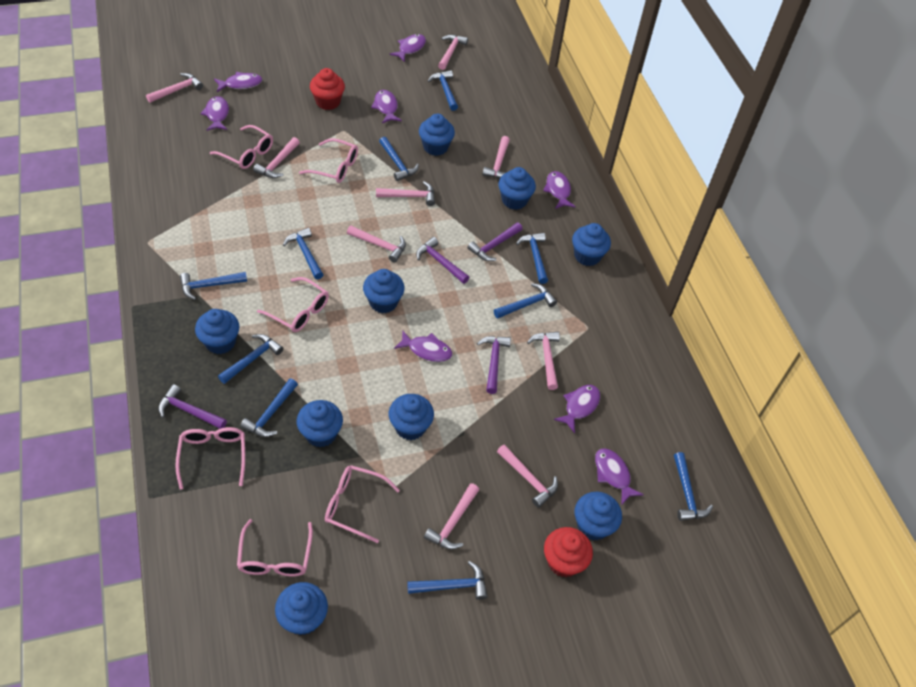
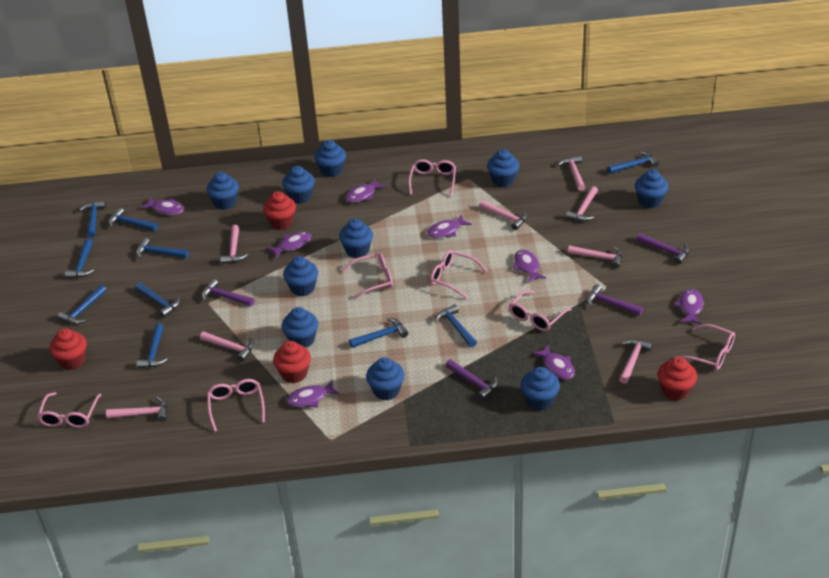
blue cupcake: 9 -> 10
pink glasses: 6 -> 7
pink hammer: 9 -> 8
red cupcake: 2 -> 4

